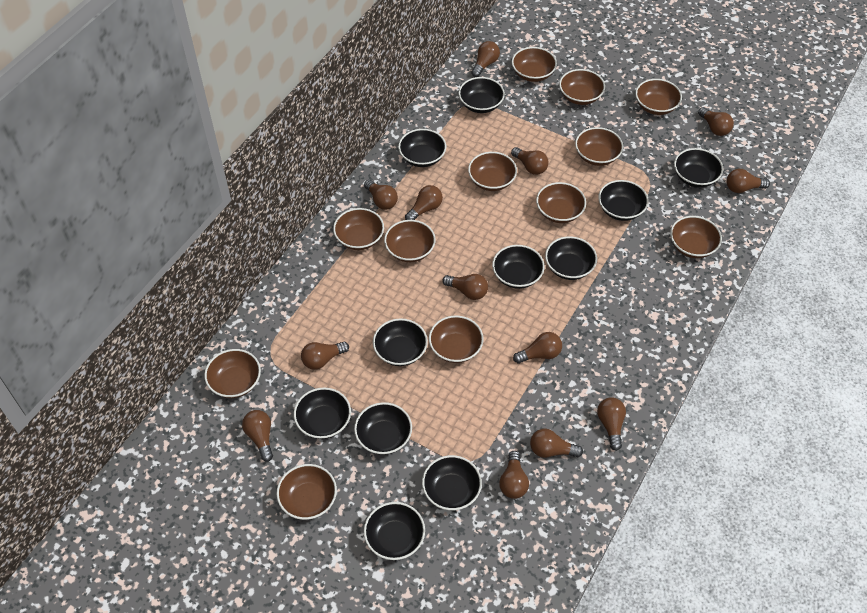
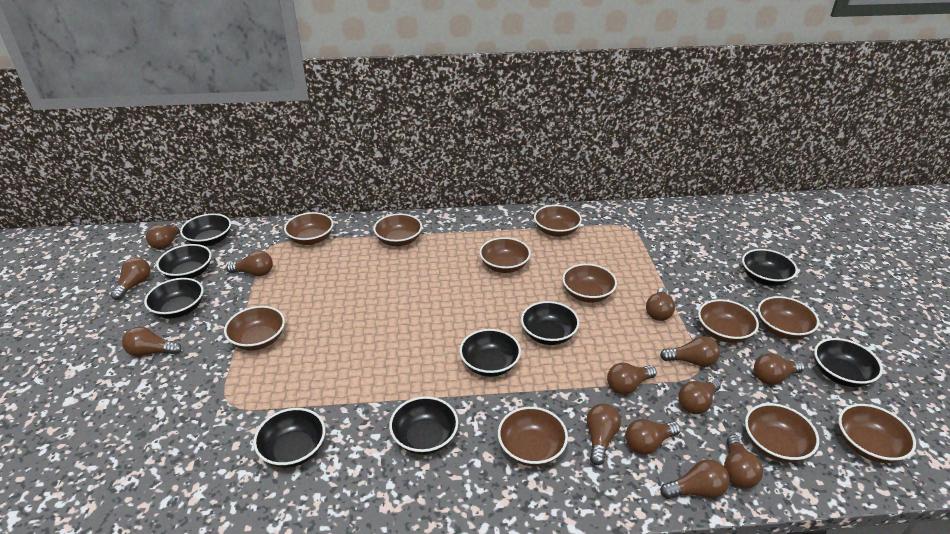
black bowl: 11 -> 9
brown bowl: 12 -> 11

